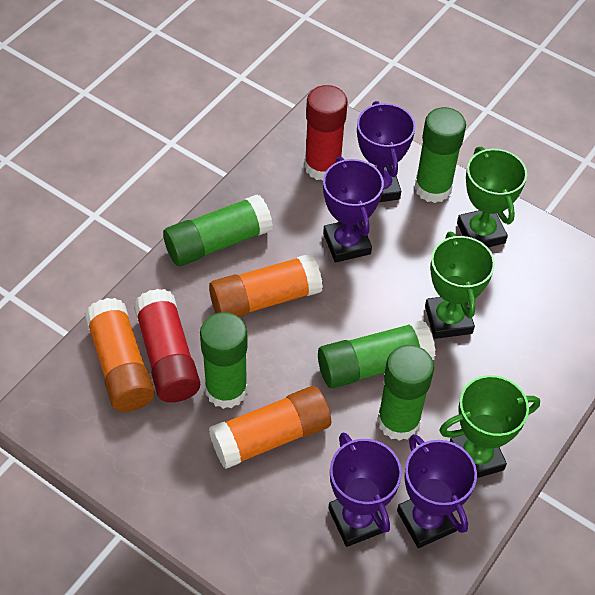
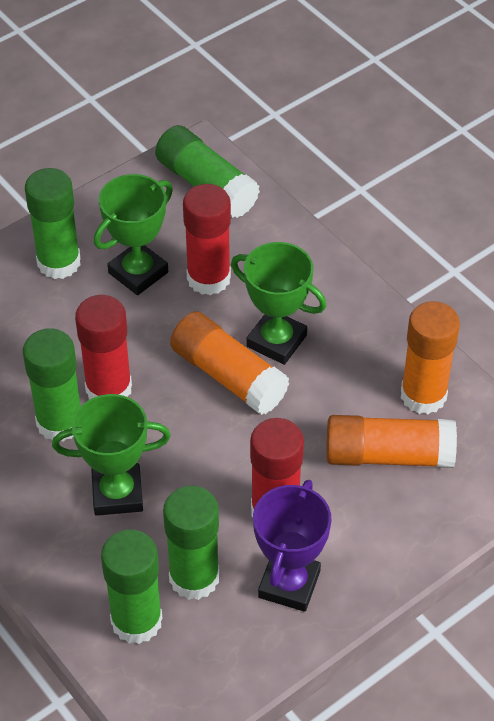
purple trophy: 4 -> 1
red glue stick: 2 -> 3

